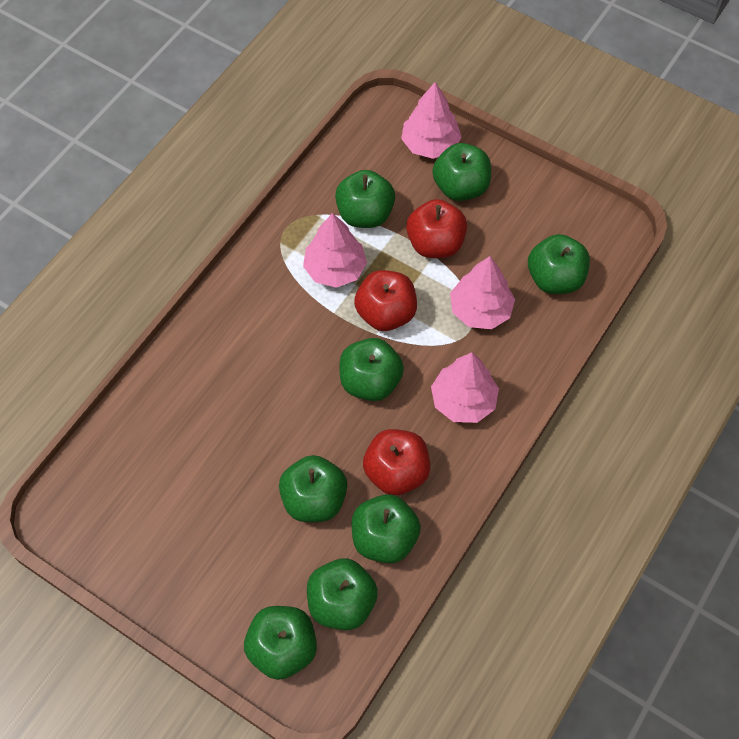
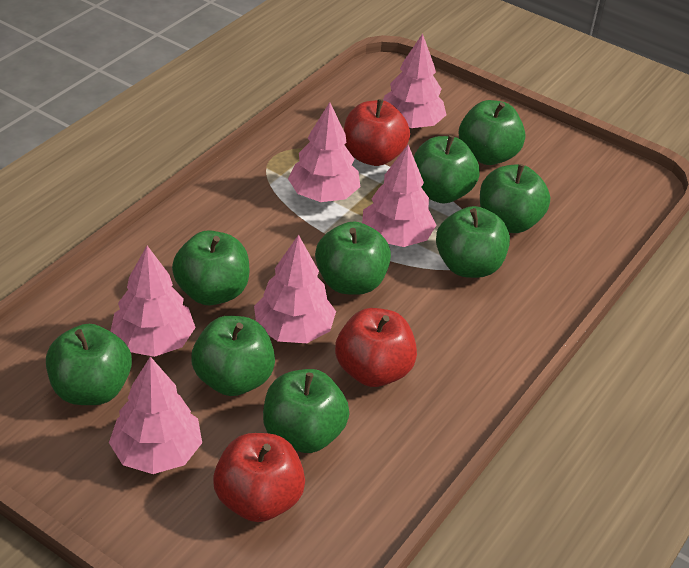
green apple: 8 -> 9
pink tree: 4 -> 6

